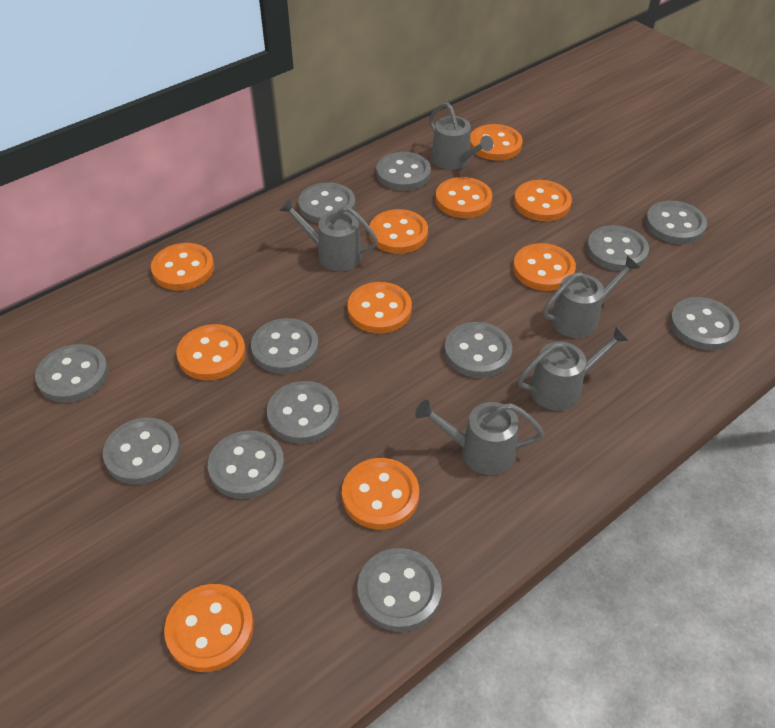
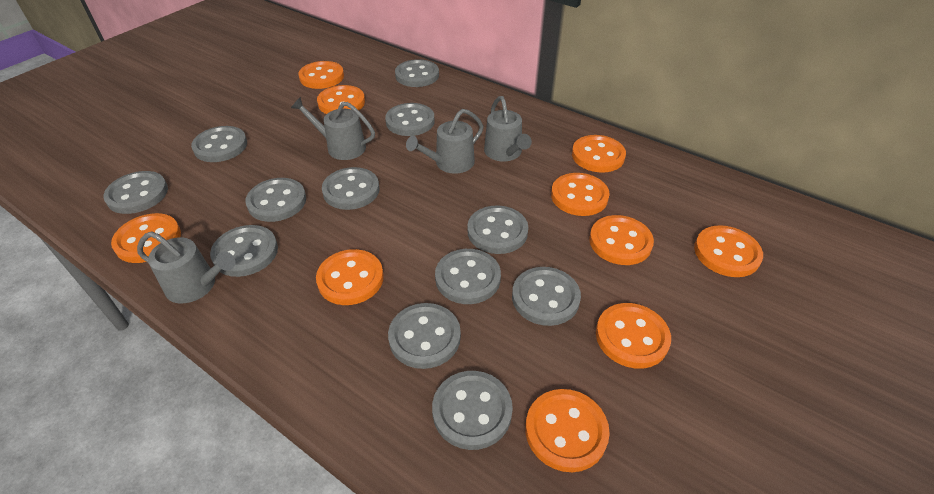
grey watering can: 5 -> 4

